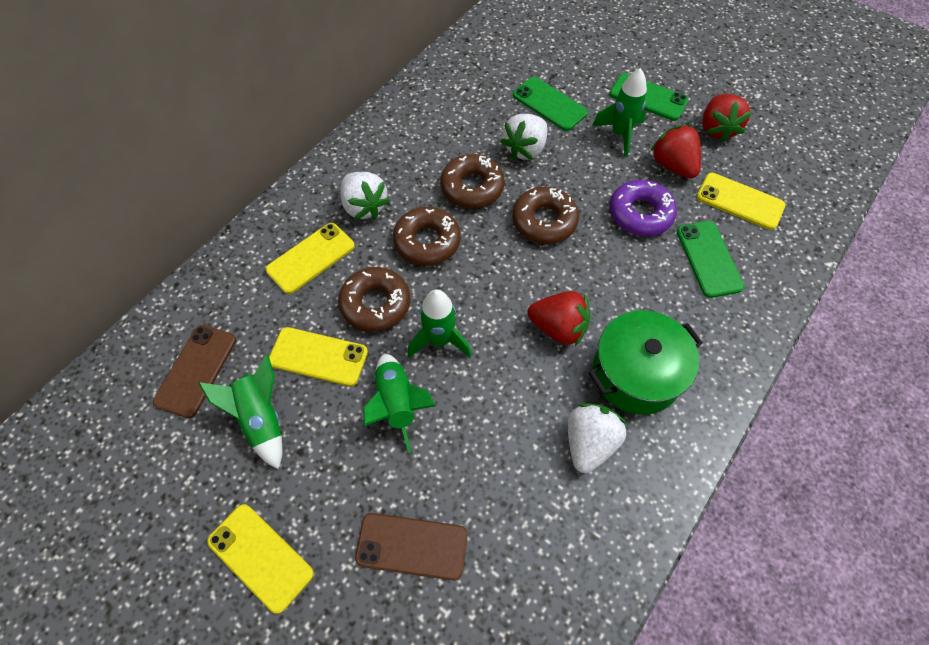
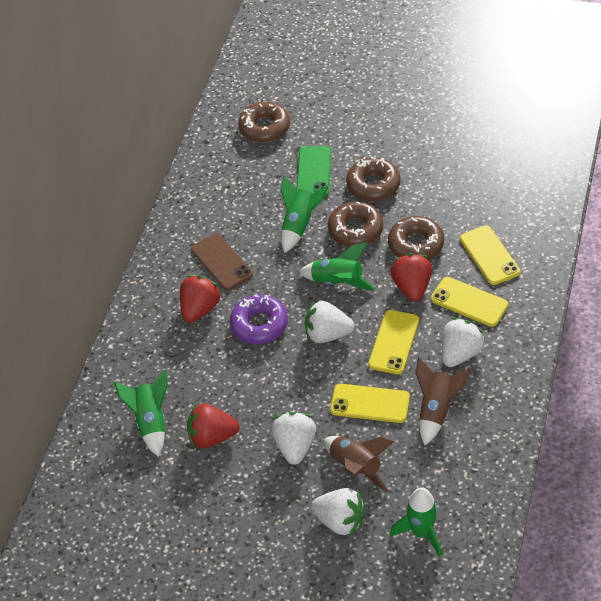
brown phone: 2 -> 1
brown rocket: 0 -> 2
green phone: 3 -> 1
green pot: 1 -> 0
white strawberry: 3 -> 4

